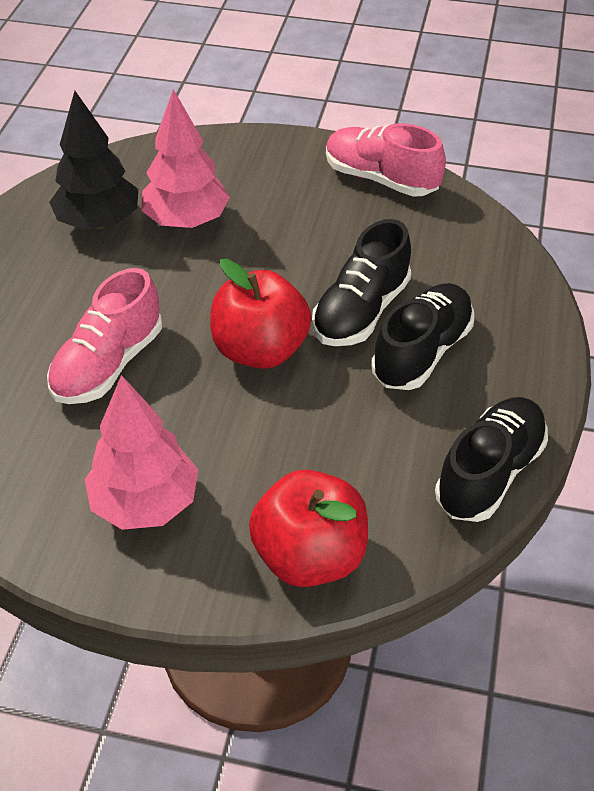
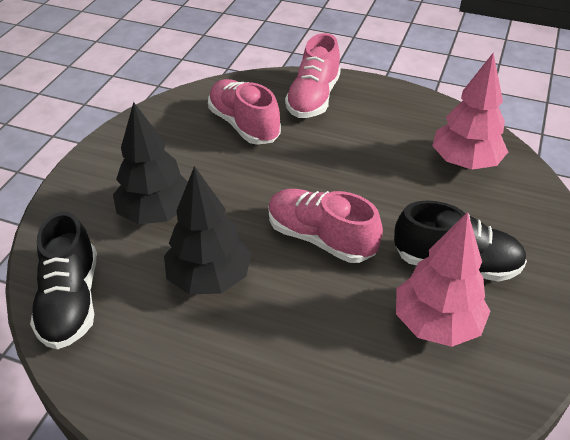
black shoe: 3 -> 2
black tree: 1 -> 2
pink shoe: 2 -> 3
red apple: 2 -> 0

